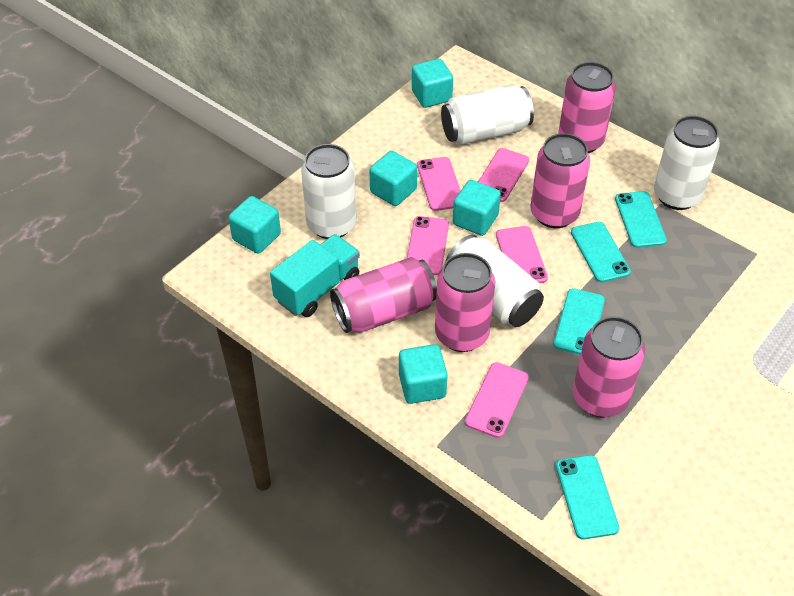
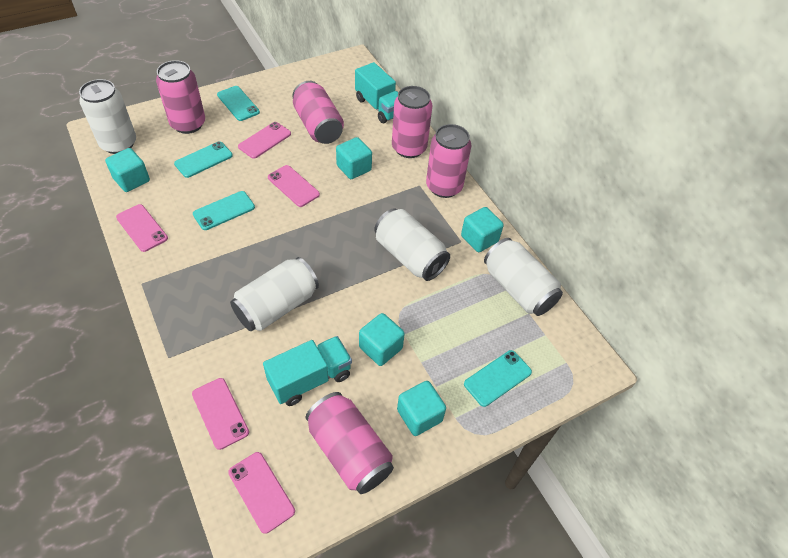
turquoise truck: 1 -> 2

